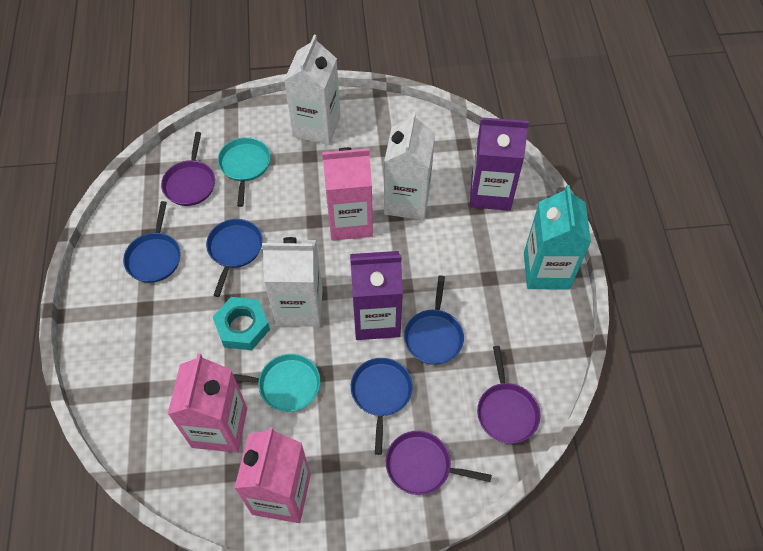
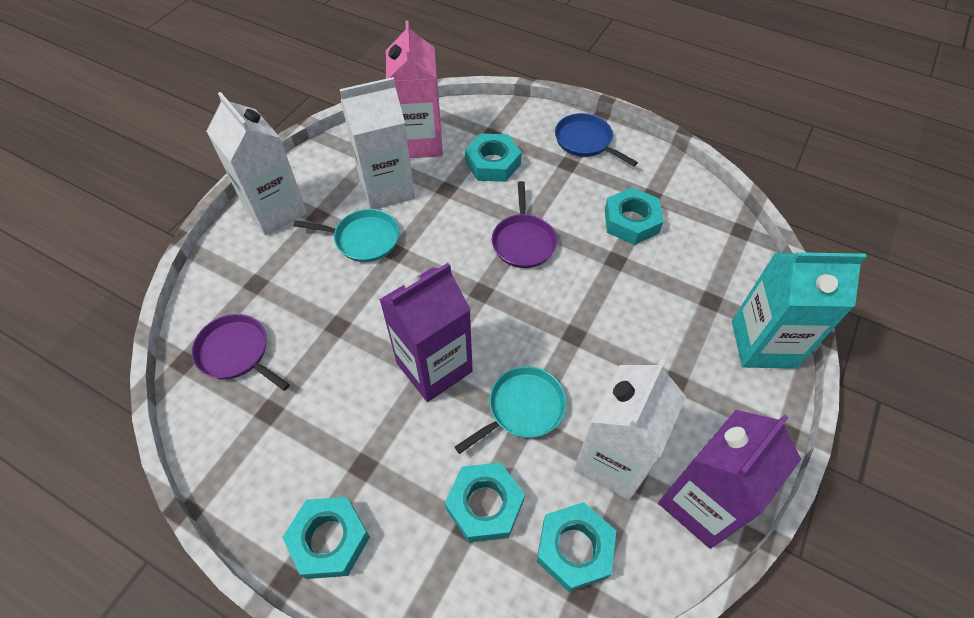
blue pan: 4 -> 1
pink carton: 3 -> 1
purple pan: 3 -> 2
turquoise nut: 1 -> 5

